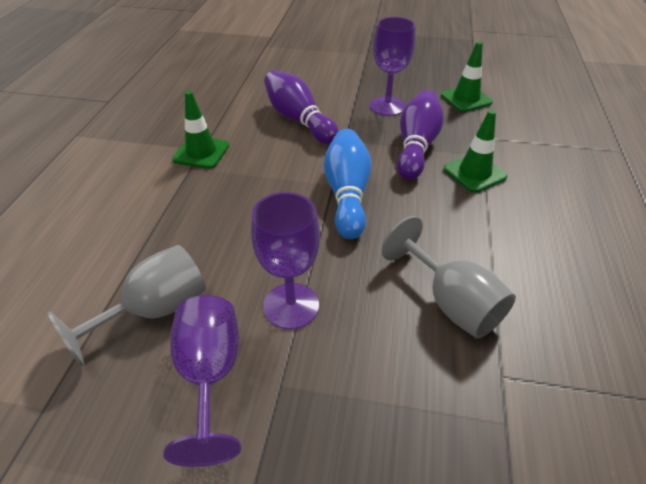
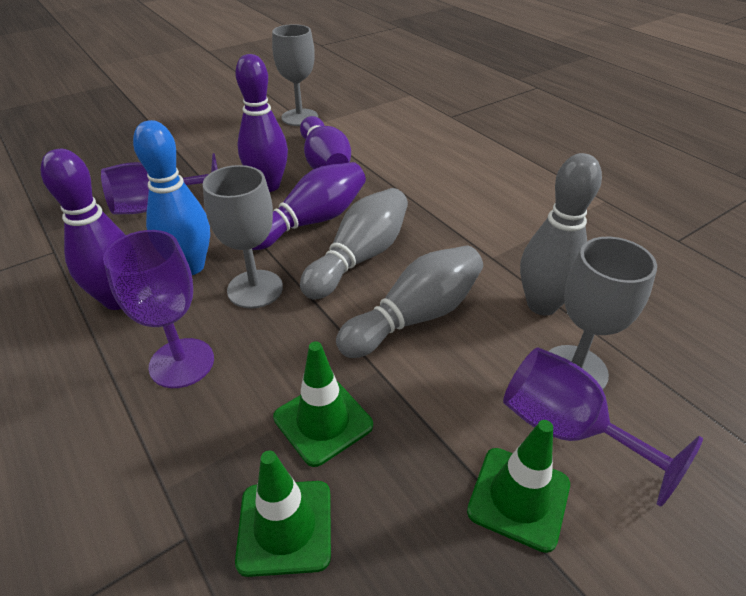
grey bowling pin: 0 -> 3
grey goblet: 2 -> 3
purple bowling pin: 2 -> 4

